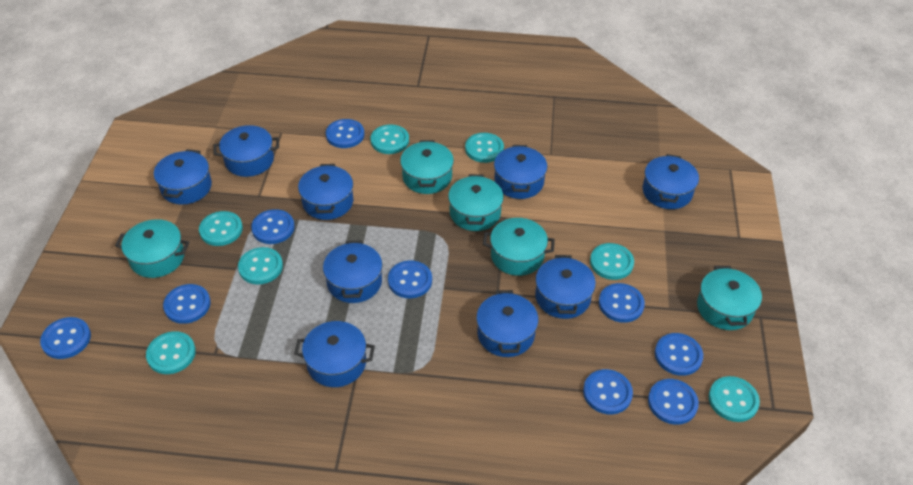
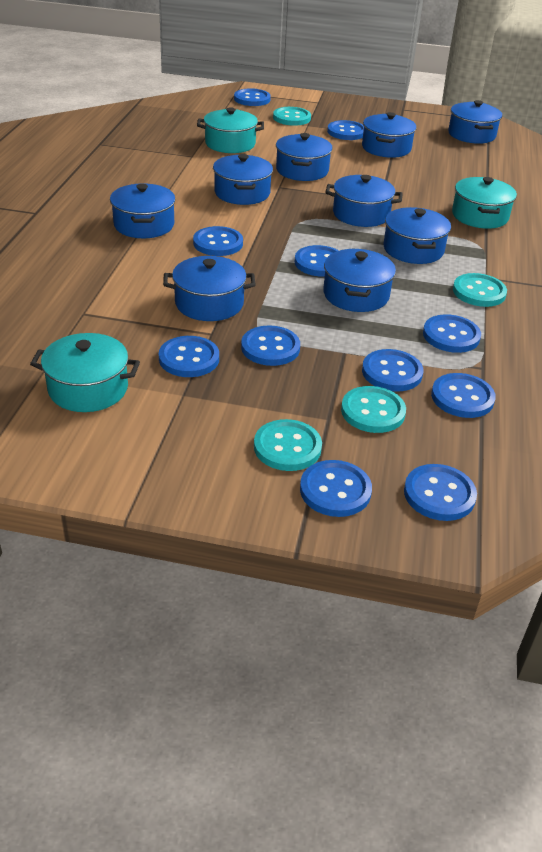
blue button: 9 -> 11
turquoise button: 7 -> 4
turquoise pot: 5 -> 3

